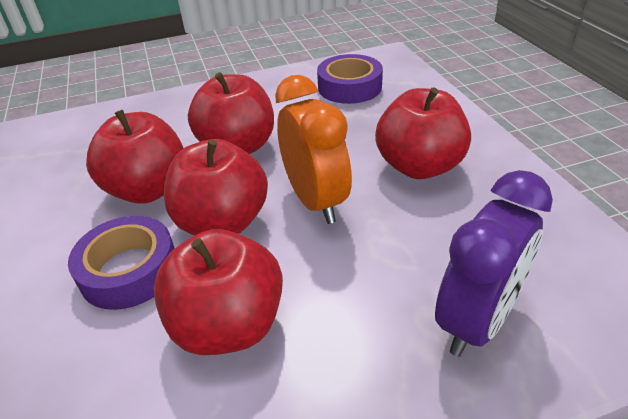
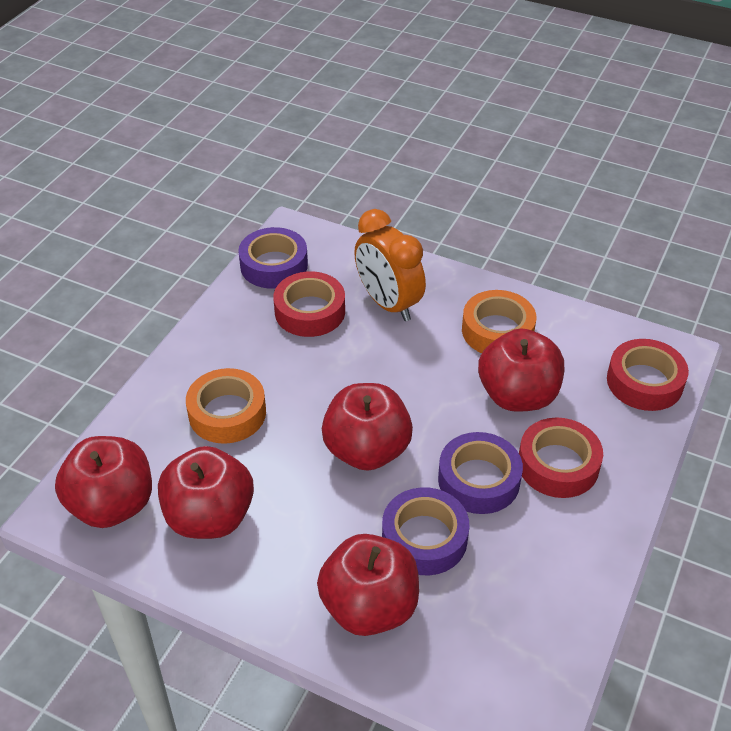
orange tape: 0 -> 2
purple clock: 1 -> 0
purple tape: 2 -> 3
red tape: 0 -> 3

